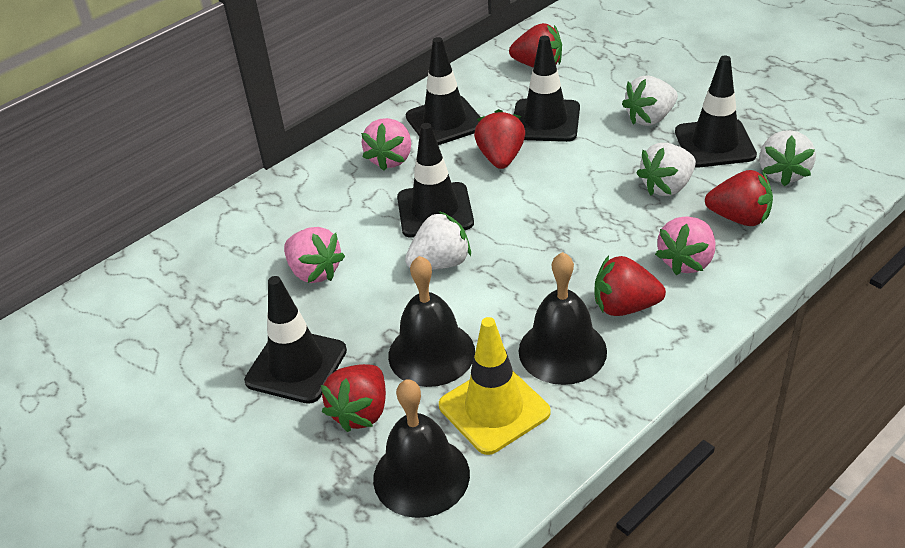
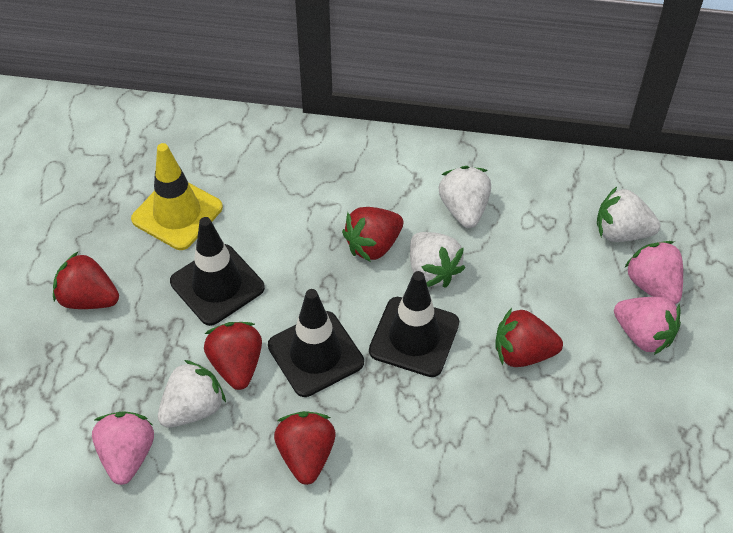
black bell: 3 -> 0
black traffic cone: 5 -> 3

